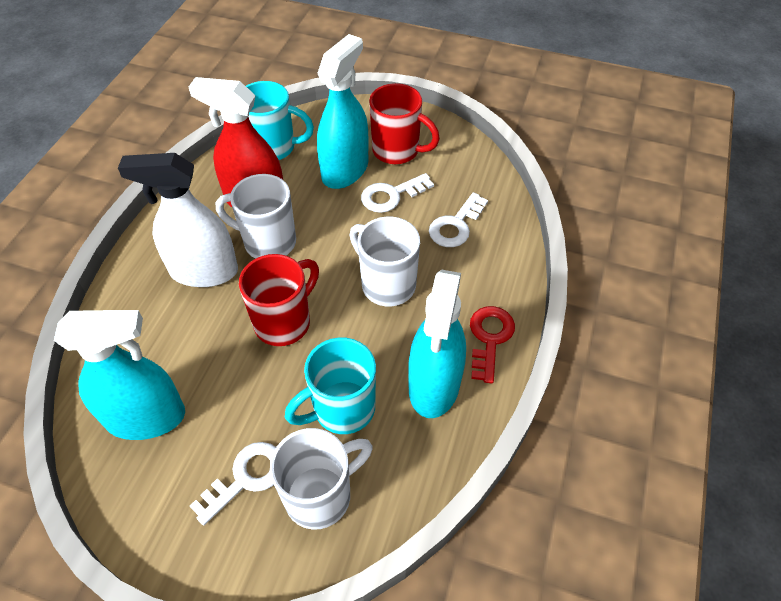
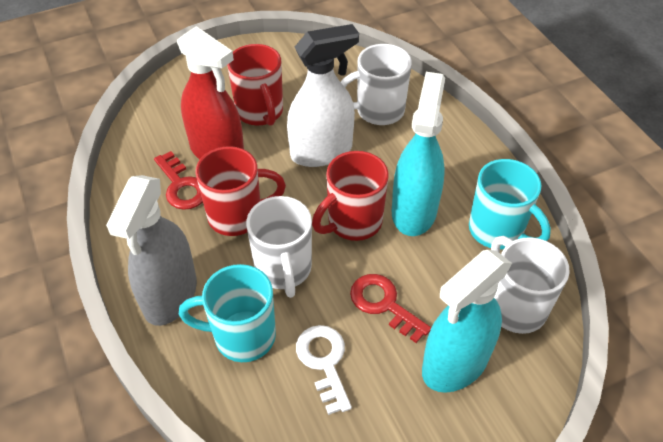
grey spray bottle: 0 -> 1
red key: 1 -> 2
red mug: 2 -> 3
turquoise spray bottle: 3 -> 2
white key: 3 -> 1

